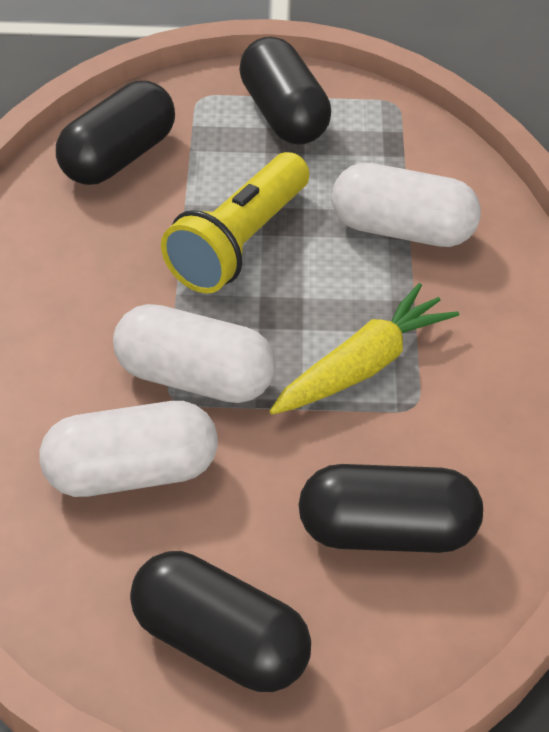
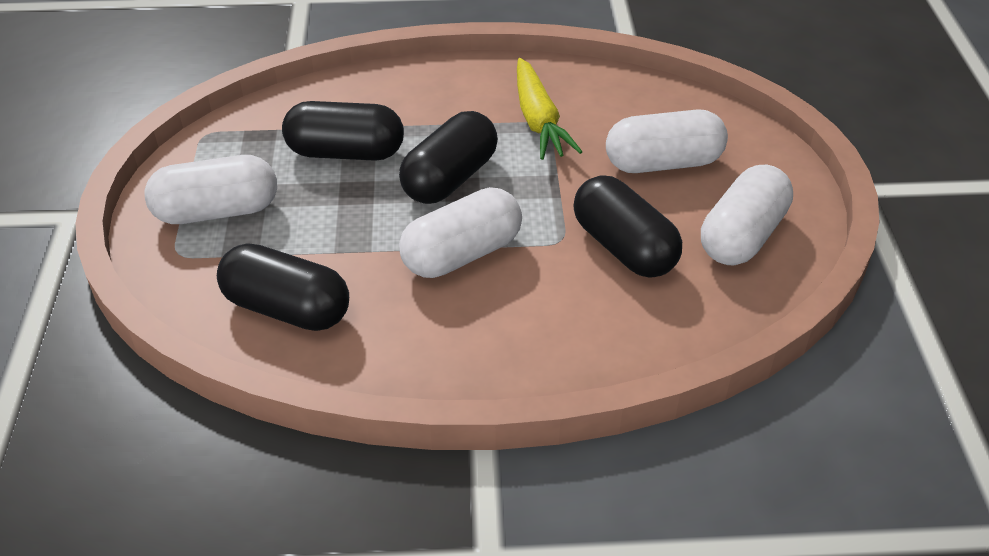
white capsule: 3 -> 4
yellow flashlight: 1 -> 0

